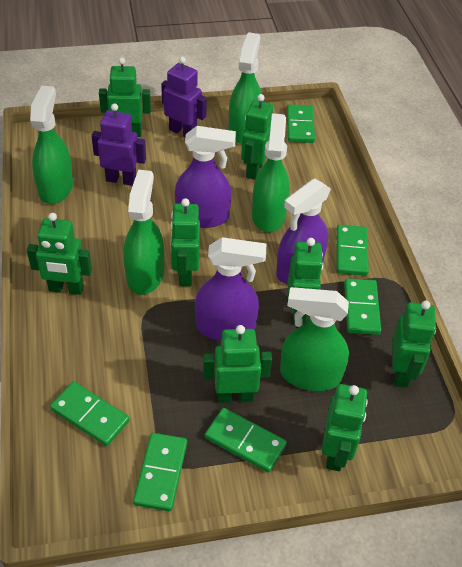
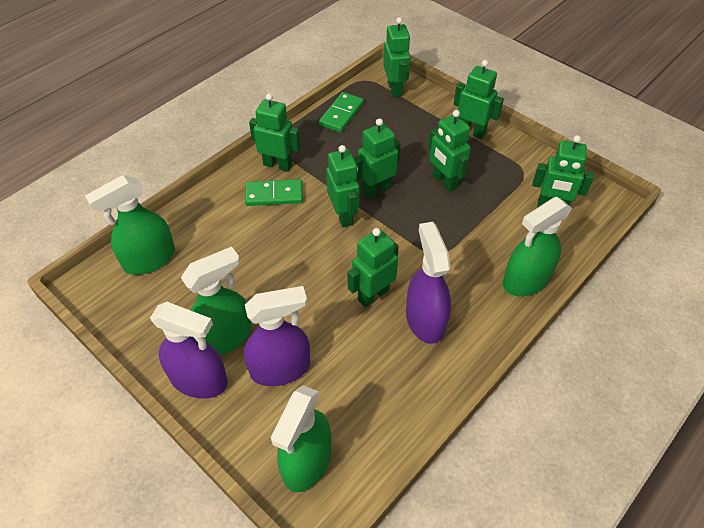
green domino: 6 -> 2
green spray bottle: 5 -> 4
purple robot: 2 -> 0

